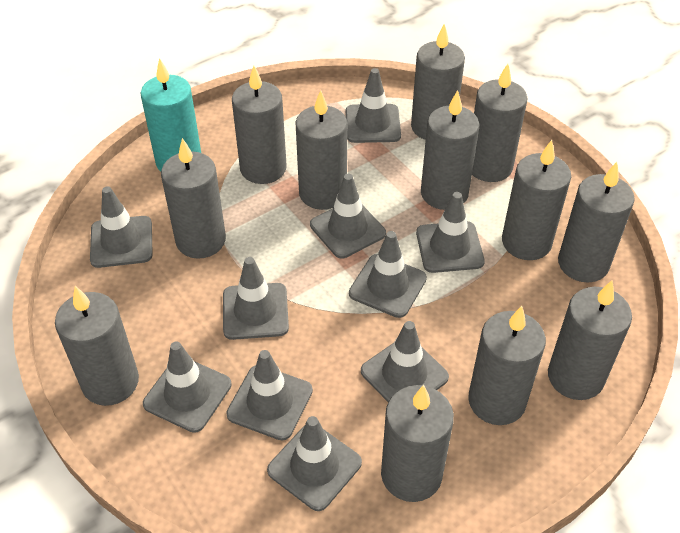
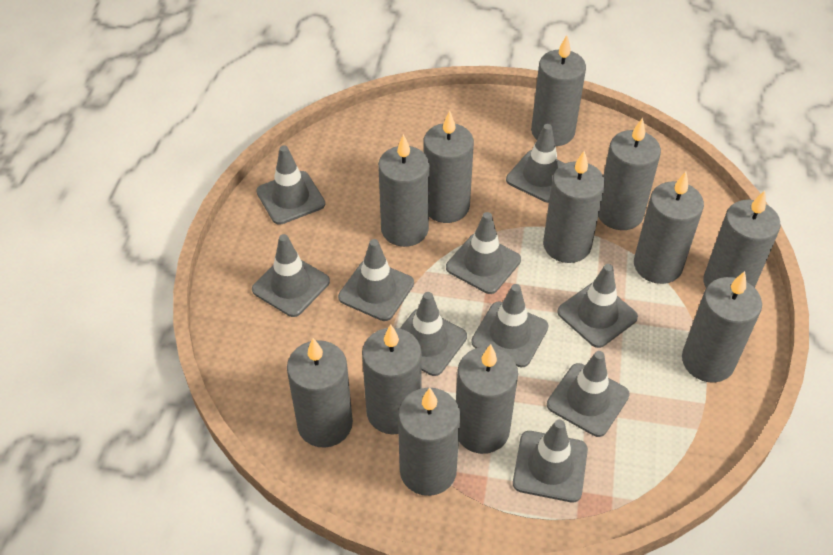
turquoise candle: 1 -> 0

